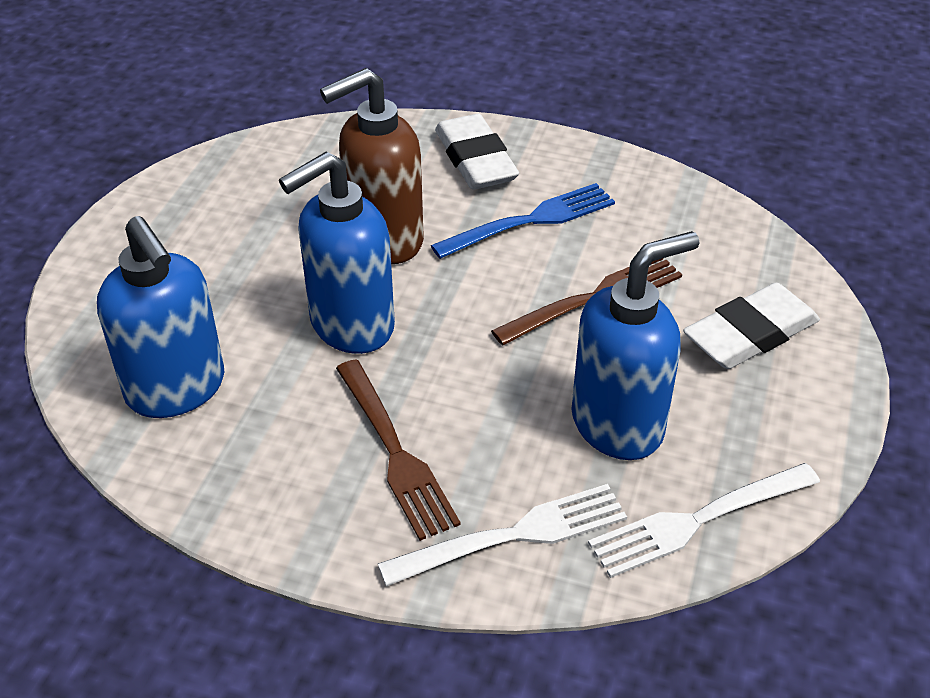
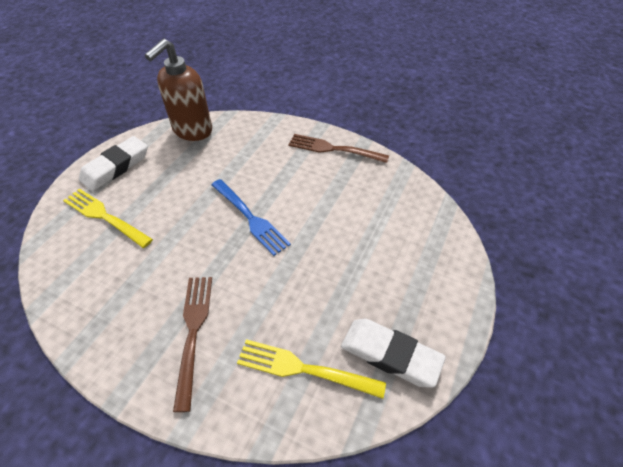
blue soap dispenser: 3 -> 0
white fork: 2 -> 0
yellow fork: 0 -> 2

